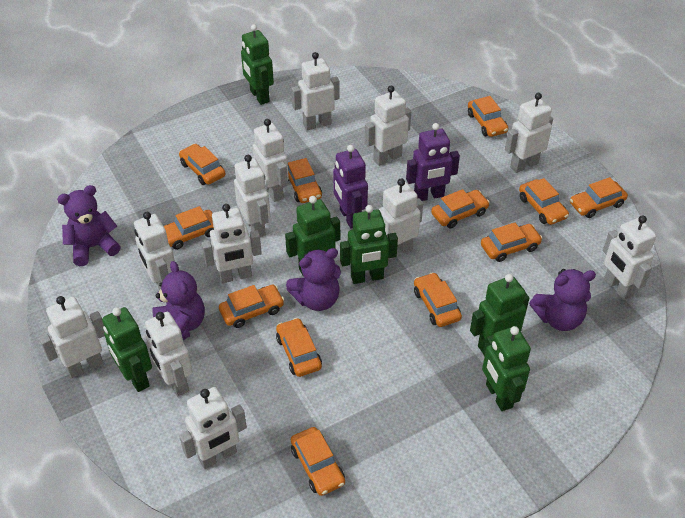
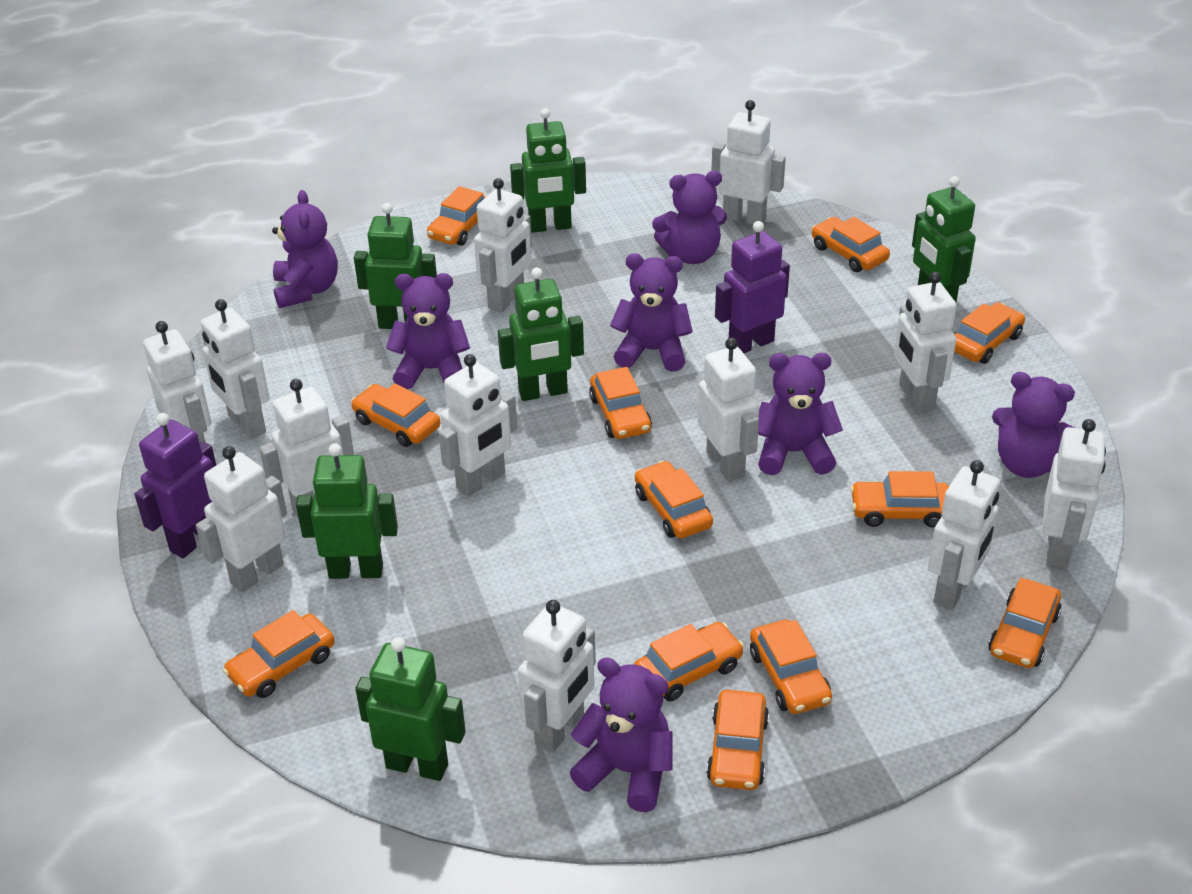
purple teddy bear: 4 -> 7

